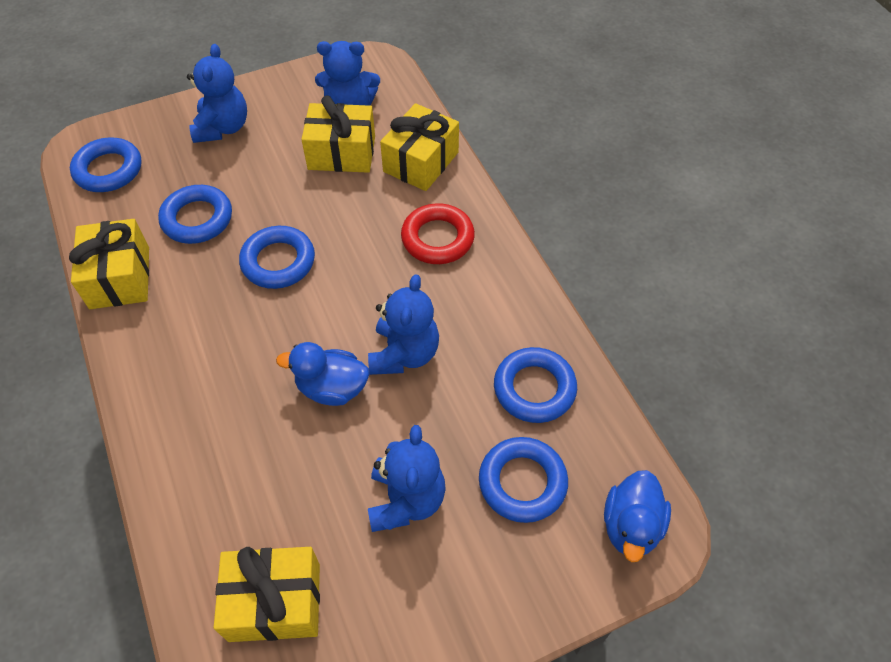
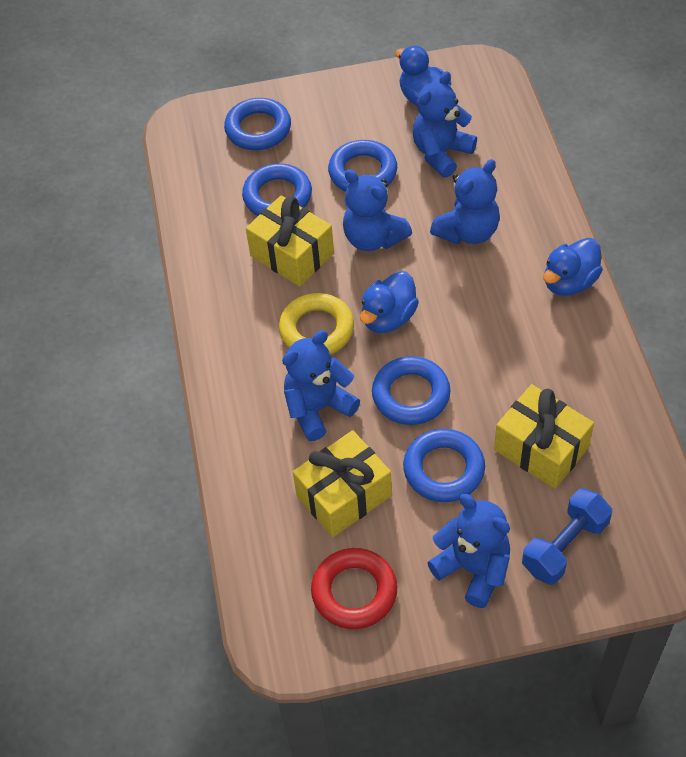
blue duck: 2 -> 3
blue dumbbell: 0 -> 1
blue teddy bear: 4 -> 5
yellow gift: 4 -> 3
yellow ring: 0 -> 1

